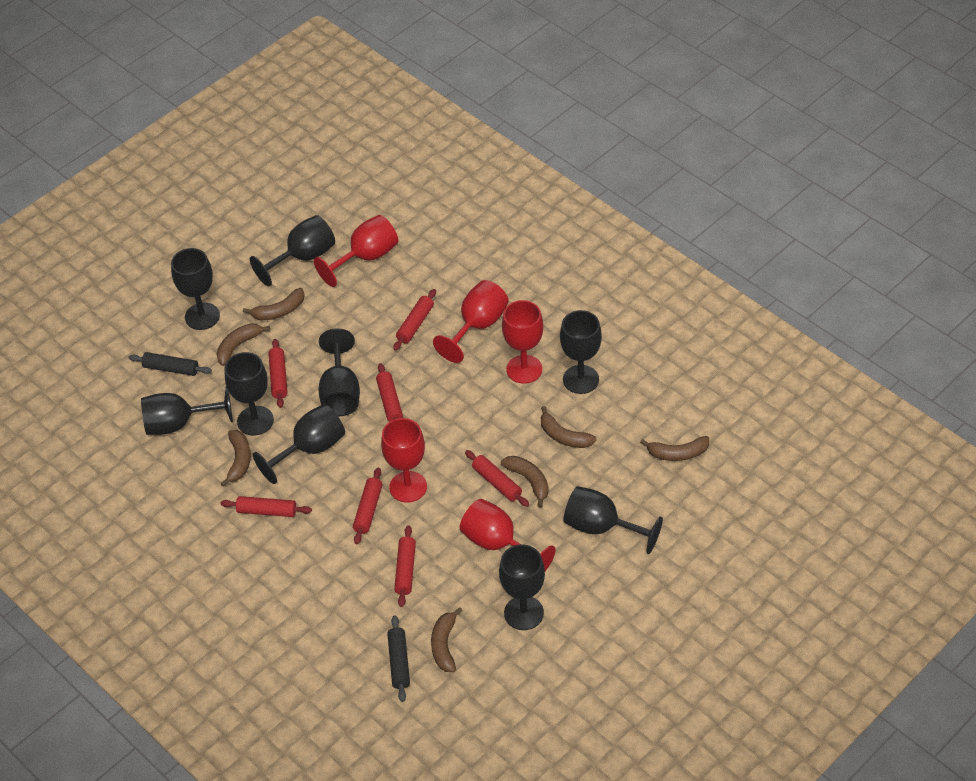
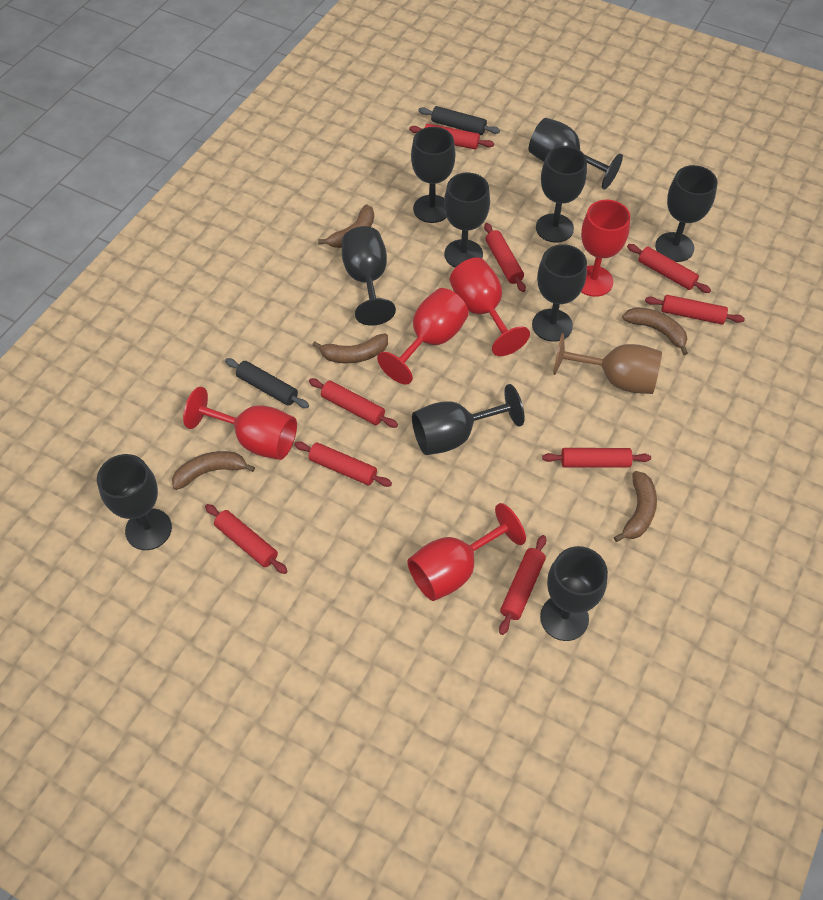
black goblet: 9 -> 10
brown banana: 7 -> 5
brown goblet: 0 -> 1
red rolling pin: 7 -> 9

